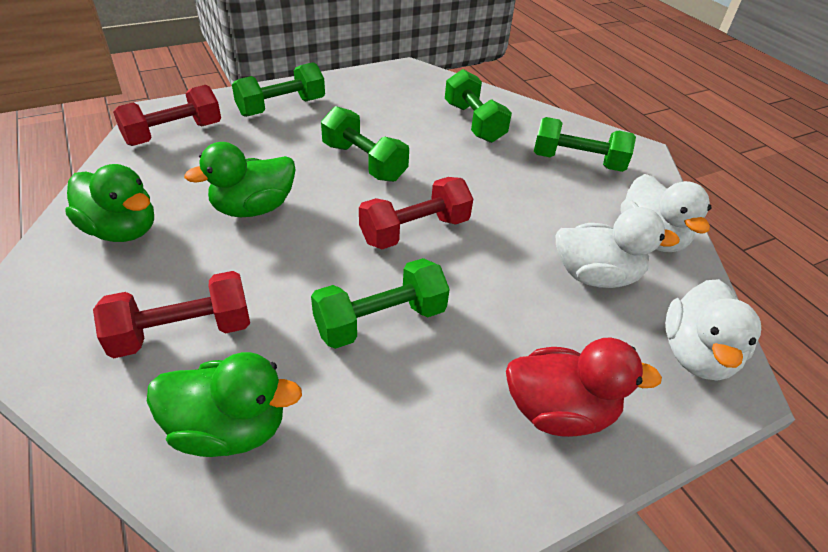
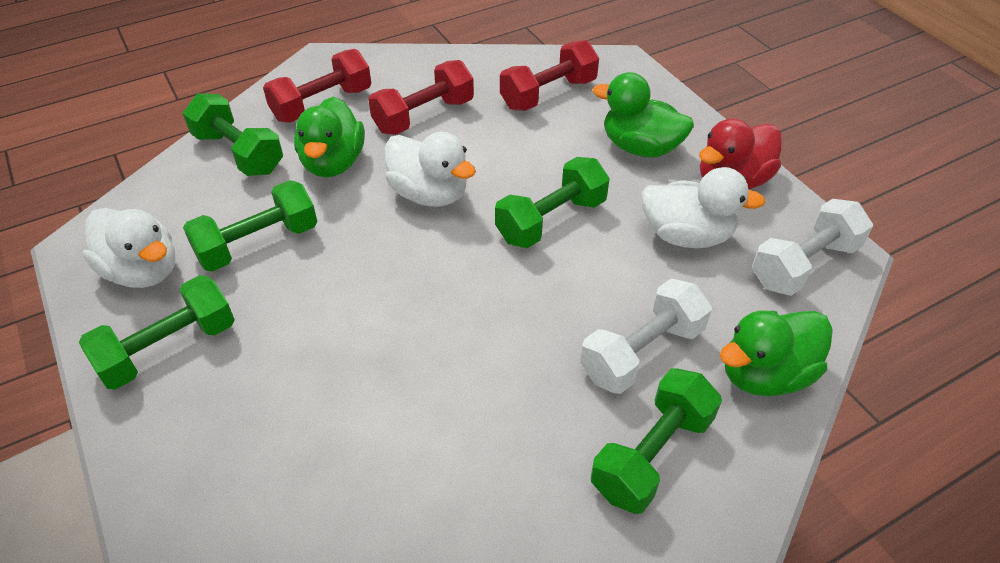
white dumbbell: 0 -> 2

